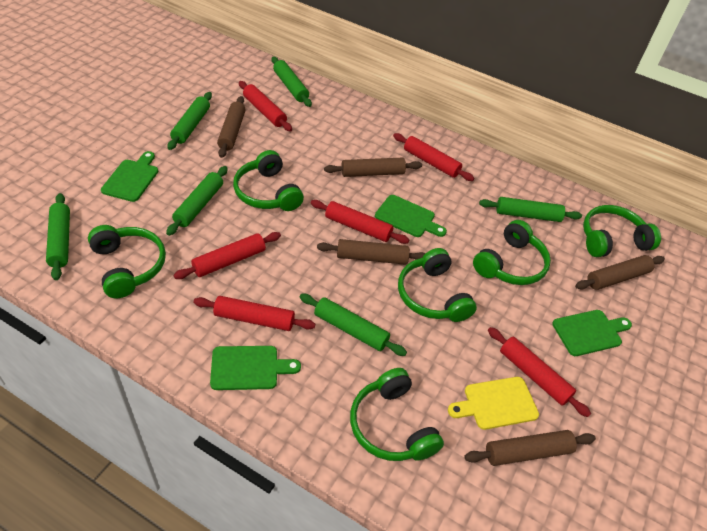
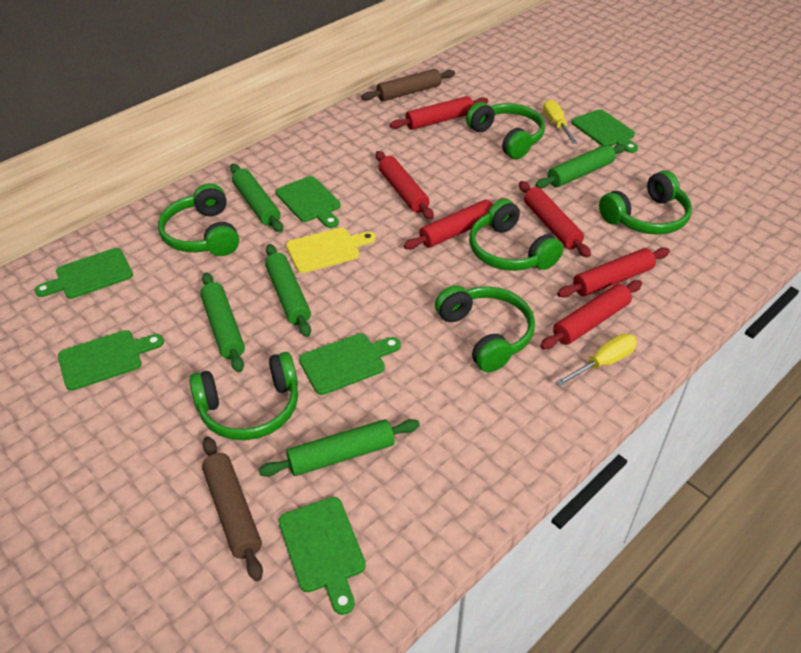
brown rolling pin: 5 -> 2
green cutting board: 4 -> 6
green rolling pin: 6 -> 5
yellow screwdriver: 0 -> 2

